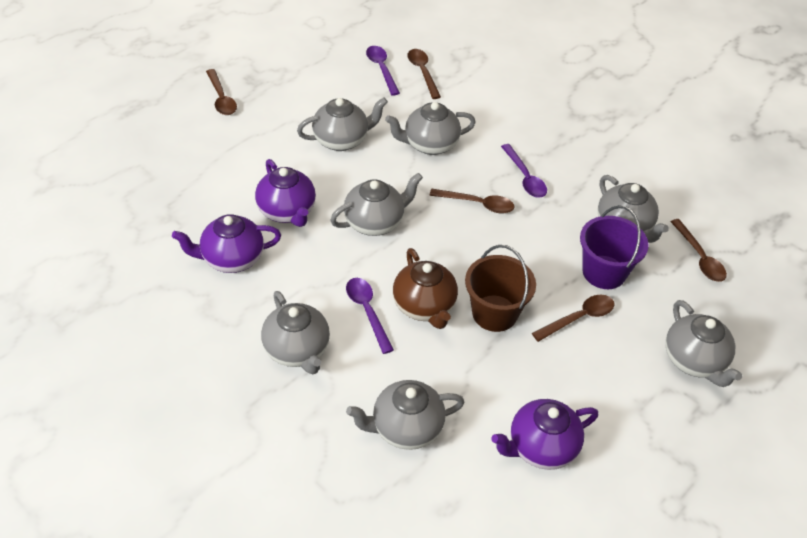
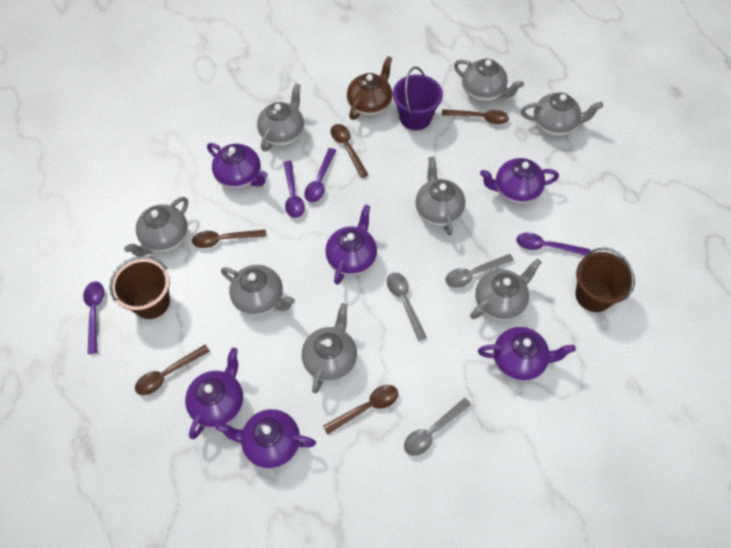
brown bucket: 1 -> 2
grey spoon: 0 -> 3
grey teapot: 7 -> 8
purple spoon: 3 -> 4
purple teapot: 3 -> 6

